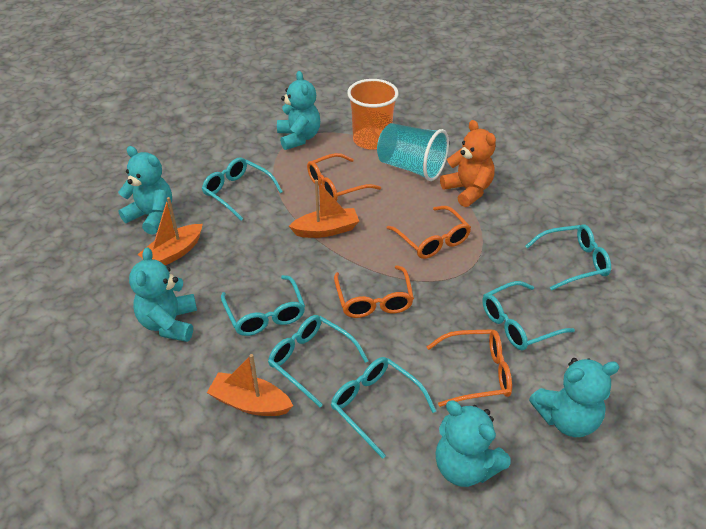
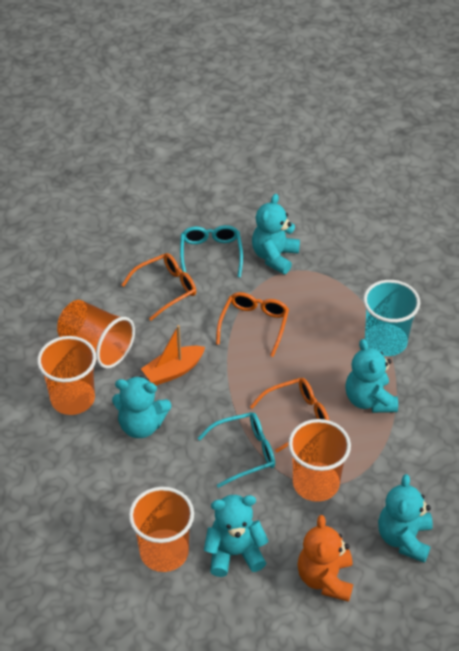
orange boat: 3 -> 1
orange cup: 1 -> 4
orange glasses: 4 -> 3
turquoise glasses: 6 -> 2

